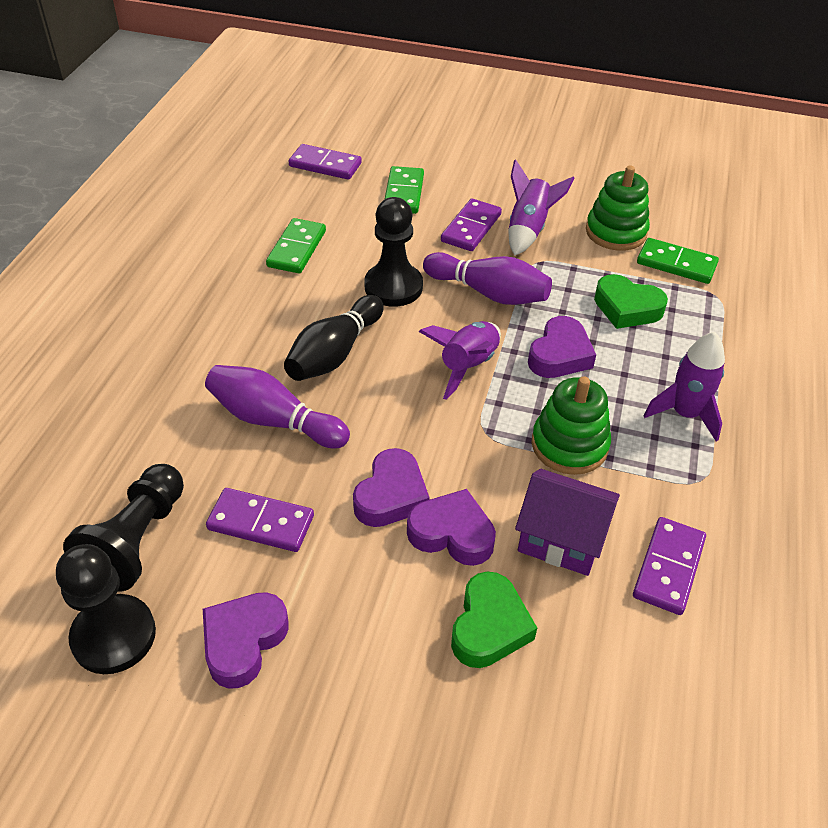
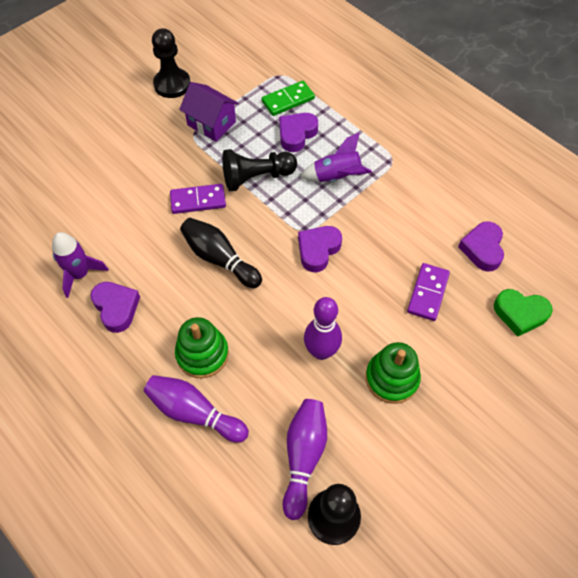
green domino: 3 -> 1
green heart: 2 -> 1
purple bowling pin: 2 -> 3
purple domino: 4 -> 2
purple rocket: 3 -> 2

